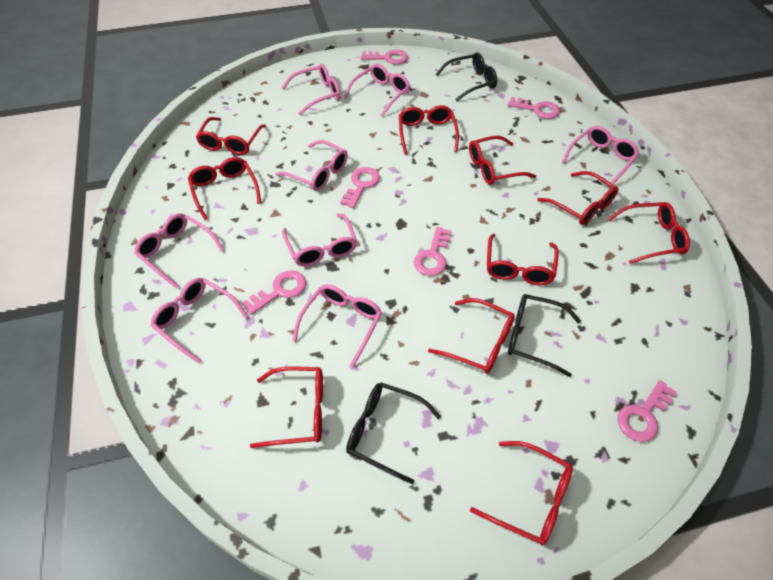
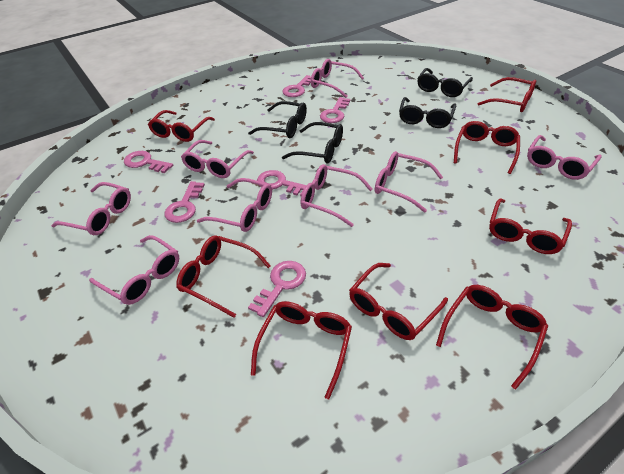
black glasses: 3 -> 4
red glasses: 10 -> 8

